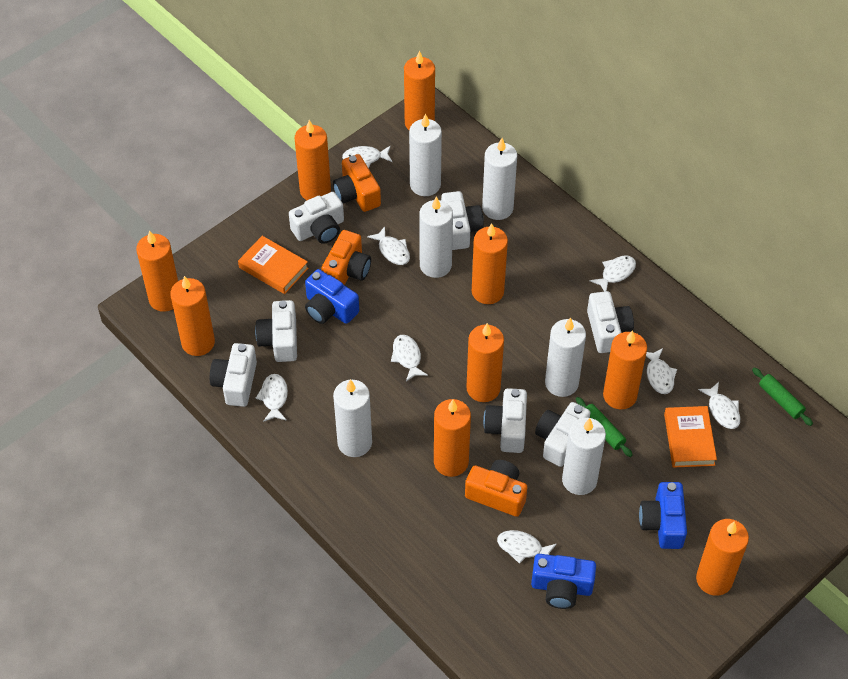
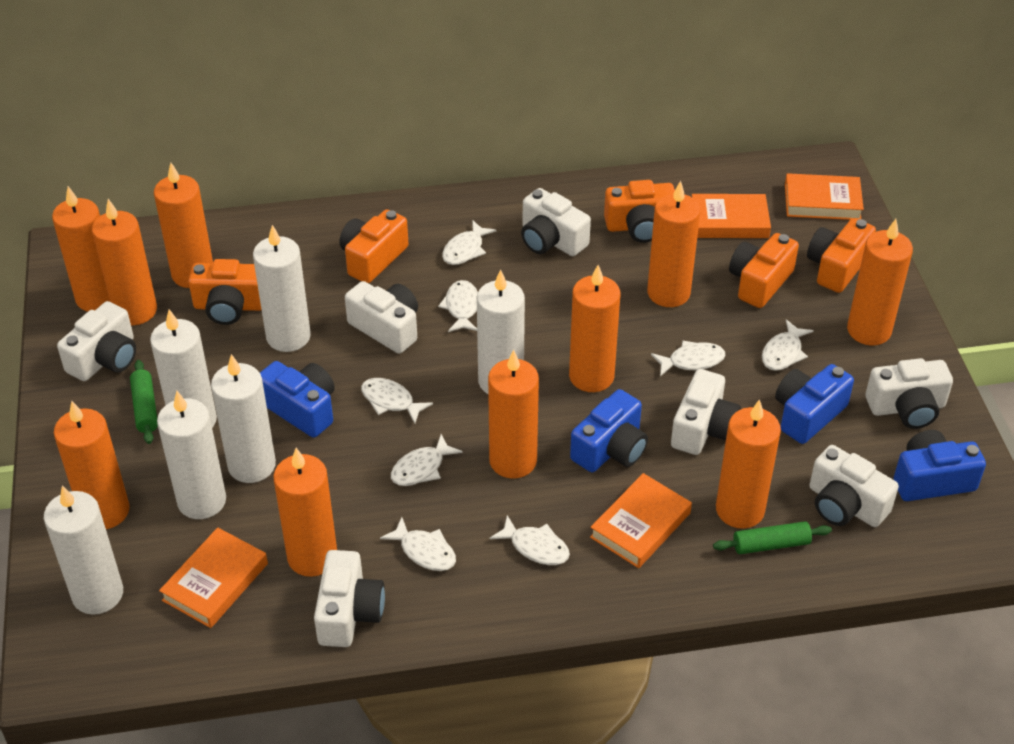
blue camera: 3 -> 4
orange book: 2 -> 4
orange camera: 3 -> 5
orange candle: 9 -> 10

